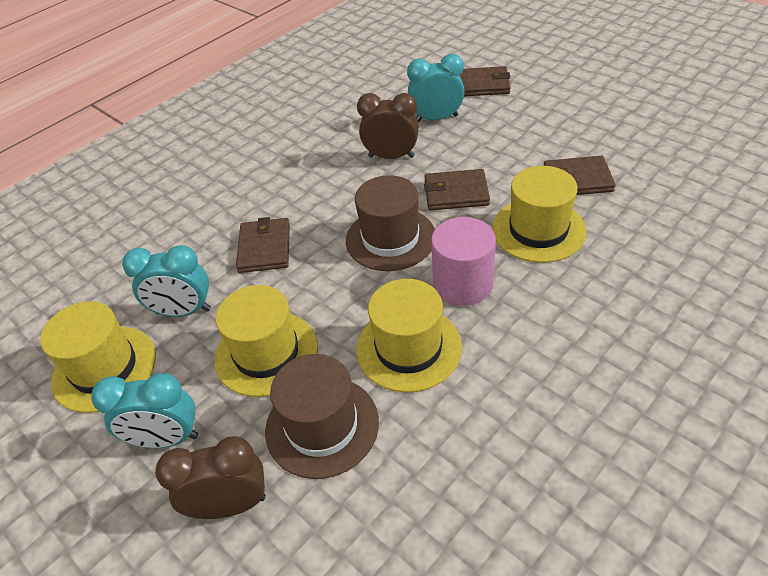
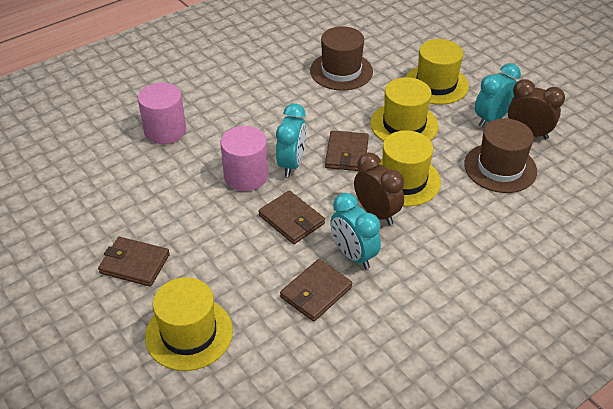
pink cylinder: 1 -> 2

